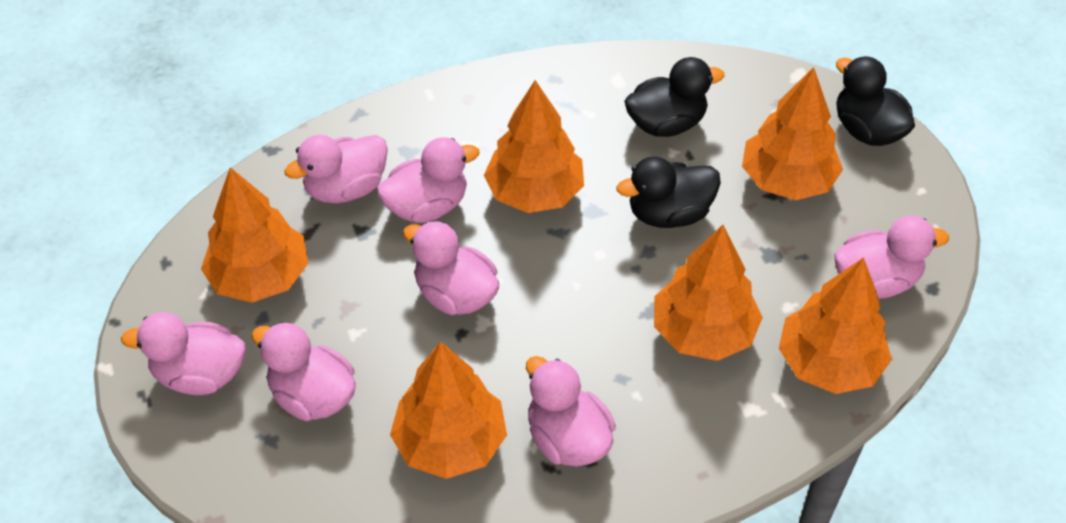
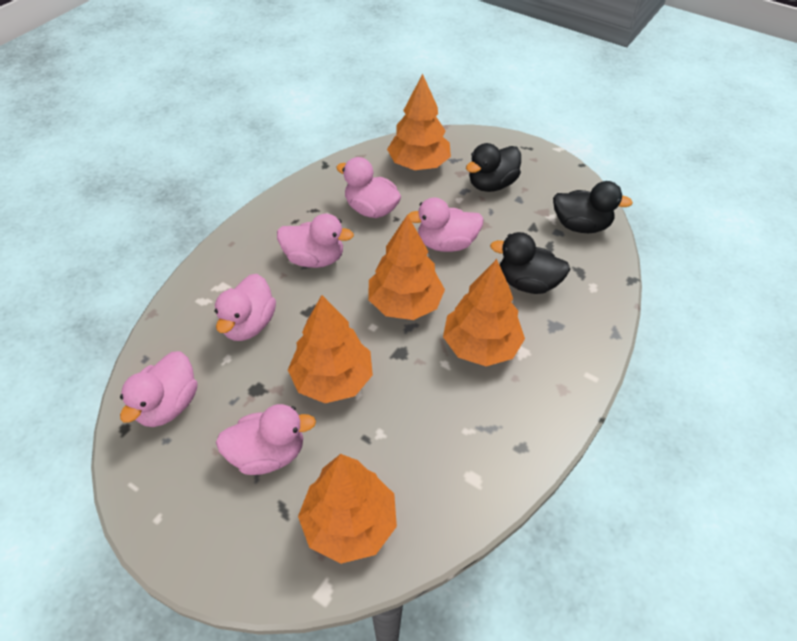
orange tree: 6 -> 5
pink duck: 7 -> 6

